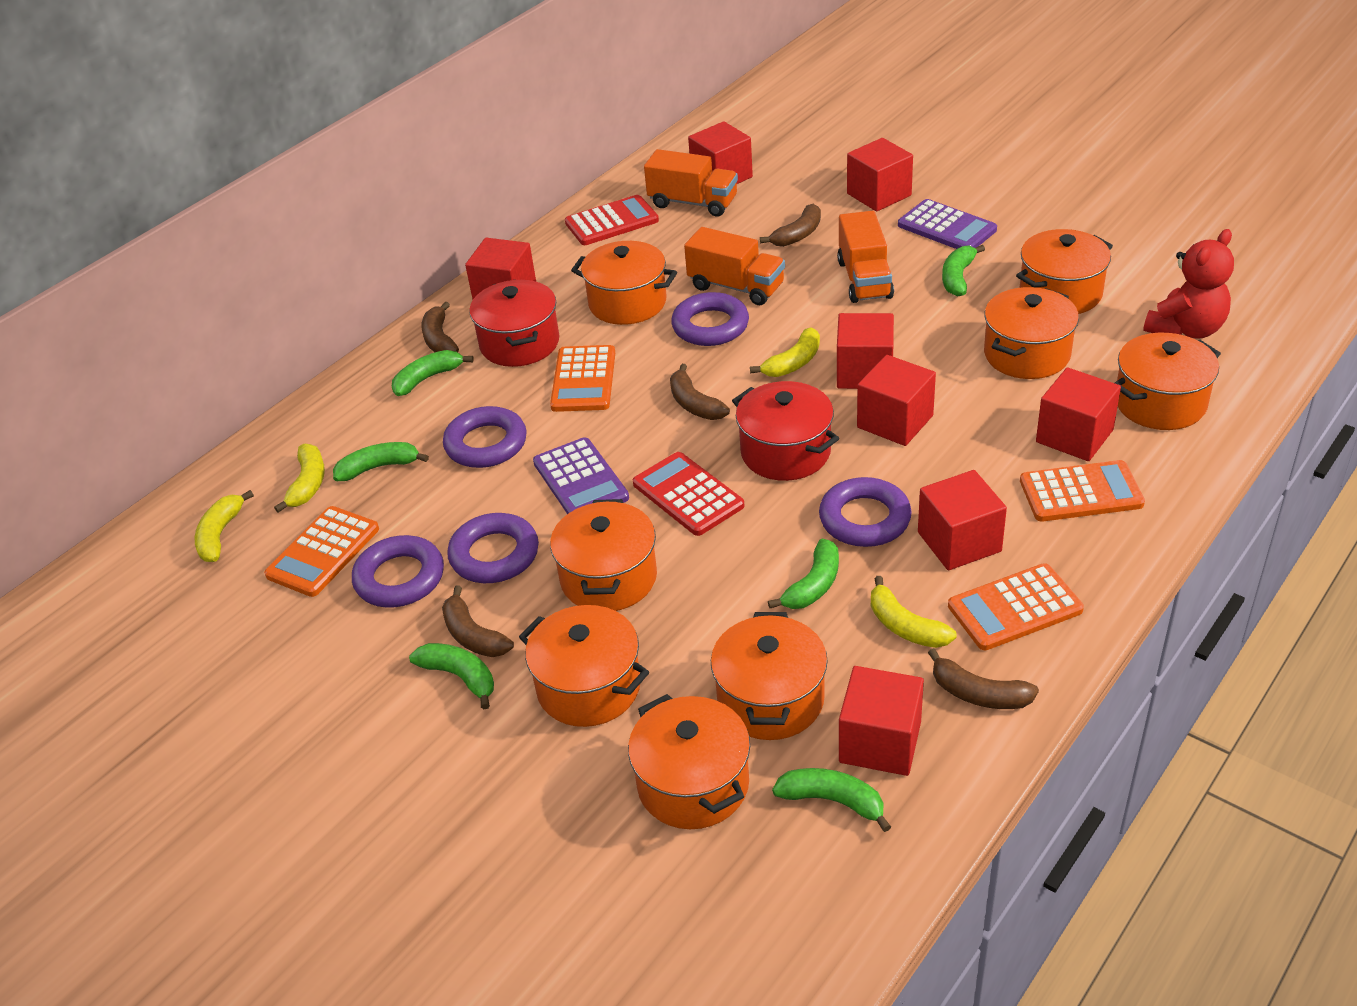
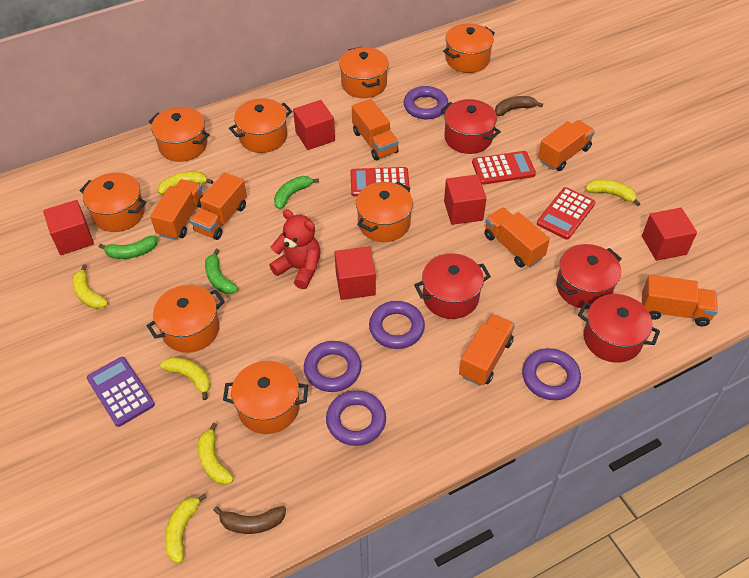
brown banana: 5 -> 2
green banana: 6 -> 3
orange calculator: 4 -> 0
orange truck: 3 -> 7
purple calculator: 2 -> 1
red calculator: 2 -> 3
red cube: 8 -> 5
red pot: 2 -> 4
yellow banana: 4 -> 6

